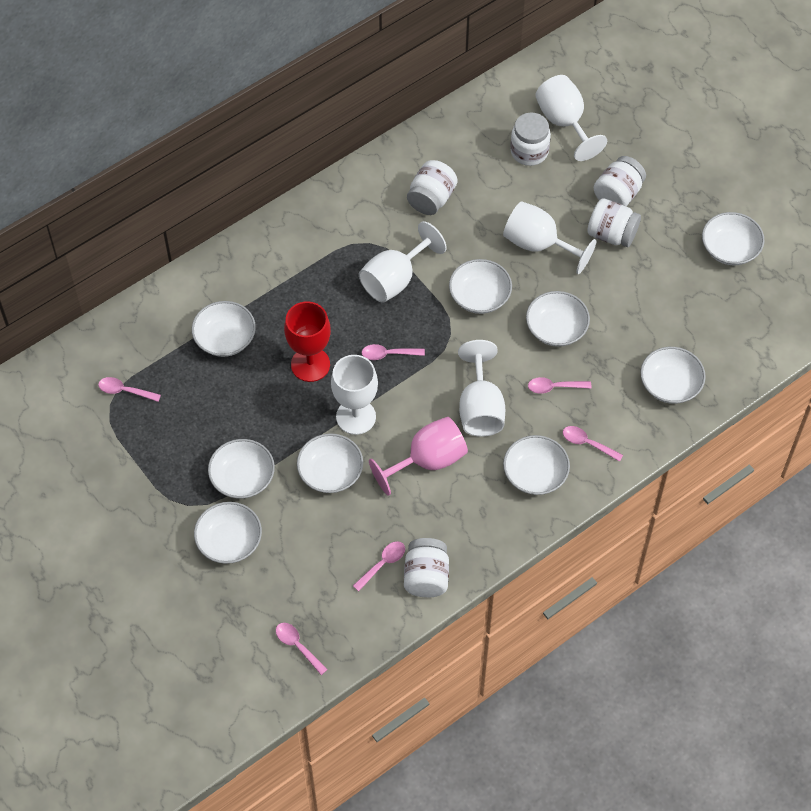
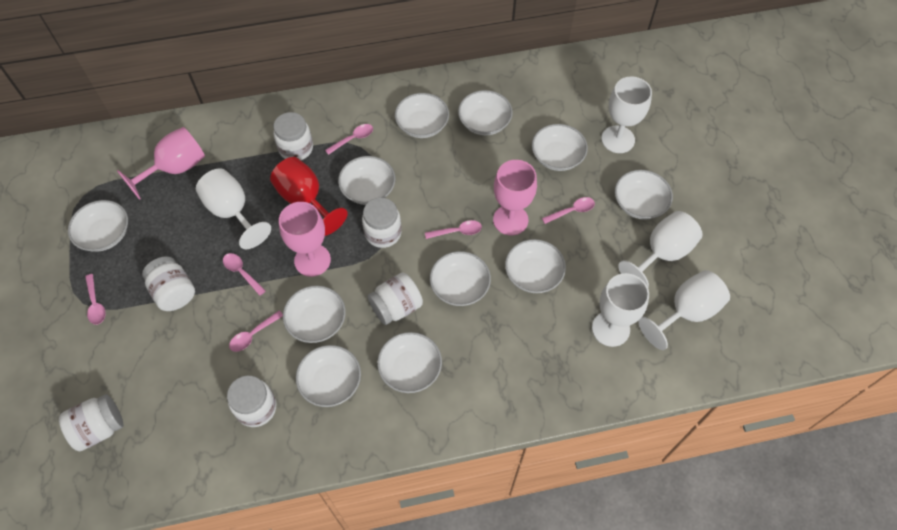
pink goblet: 1 -> 3
white bowl: 9 -> 11
white jar: 5 -> 6

